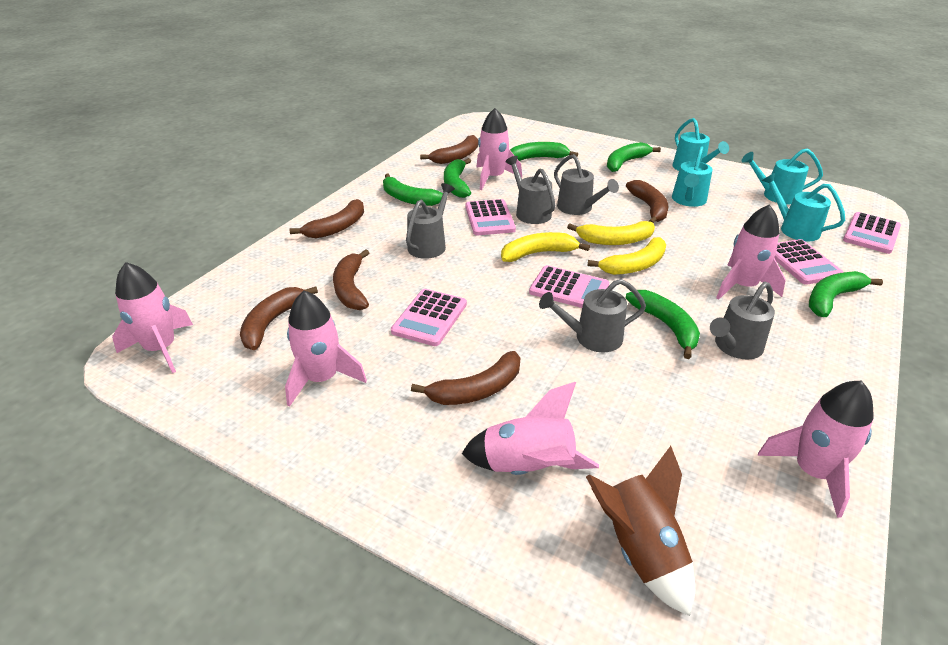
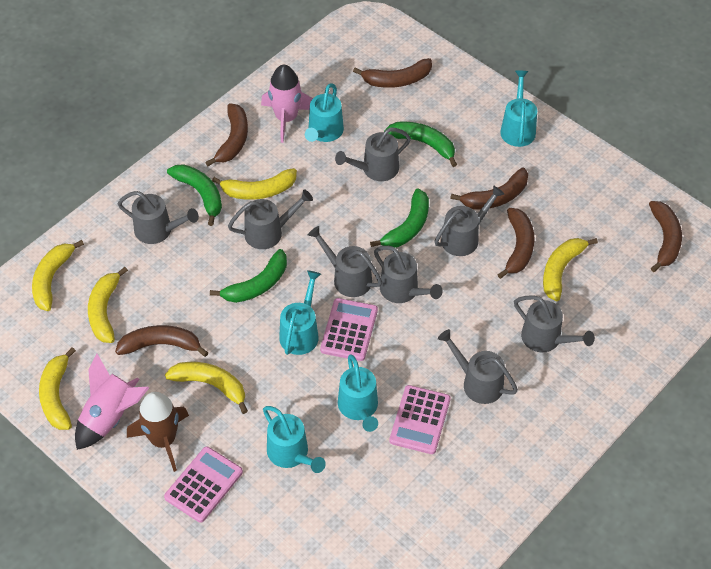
green banana: 6 -> 4
grey watering can: 5 -> 8
pink calculator: 5 -> 3
pink rocket: 6 -> 2
turquoise watering can: 4 -> 5
yellow banana: 3 -> 6

